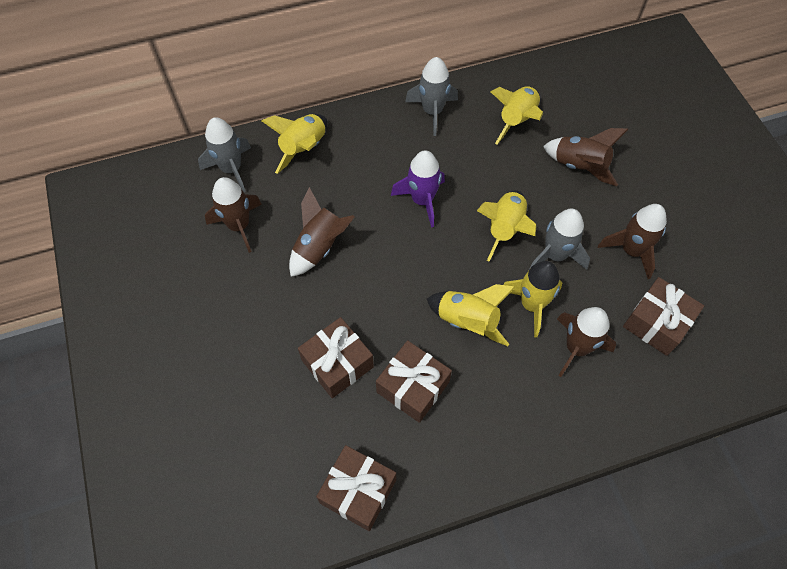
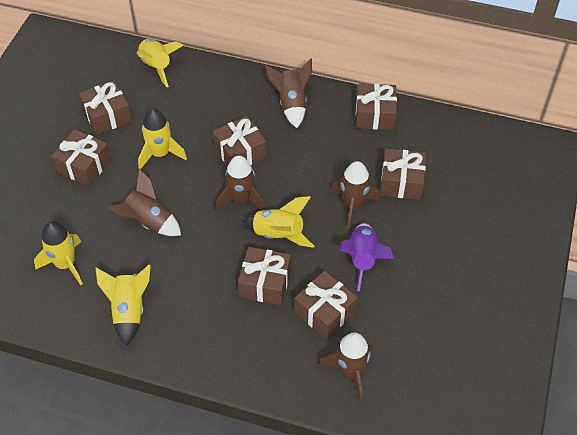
brown gift: 4 -> 7
grey rocket: 3 -> 0

